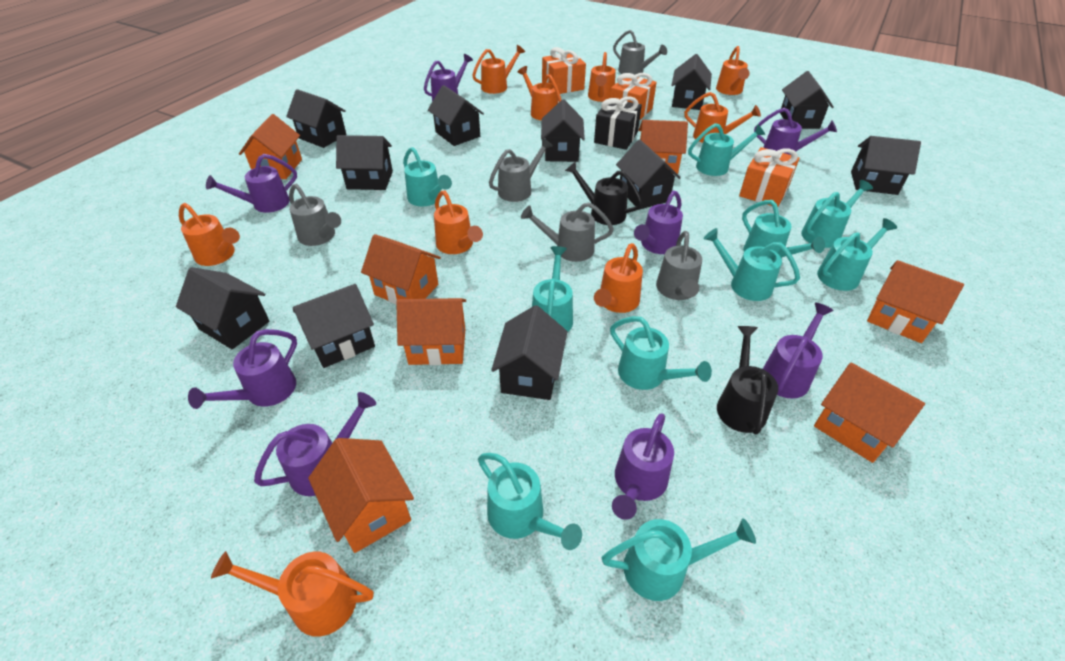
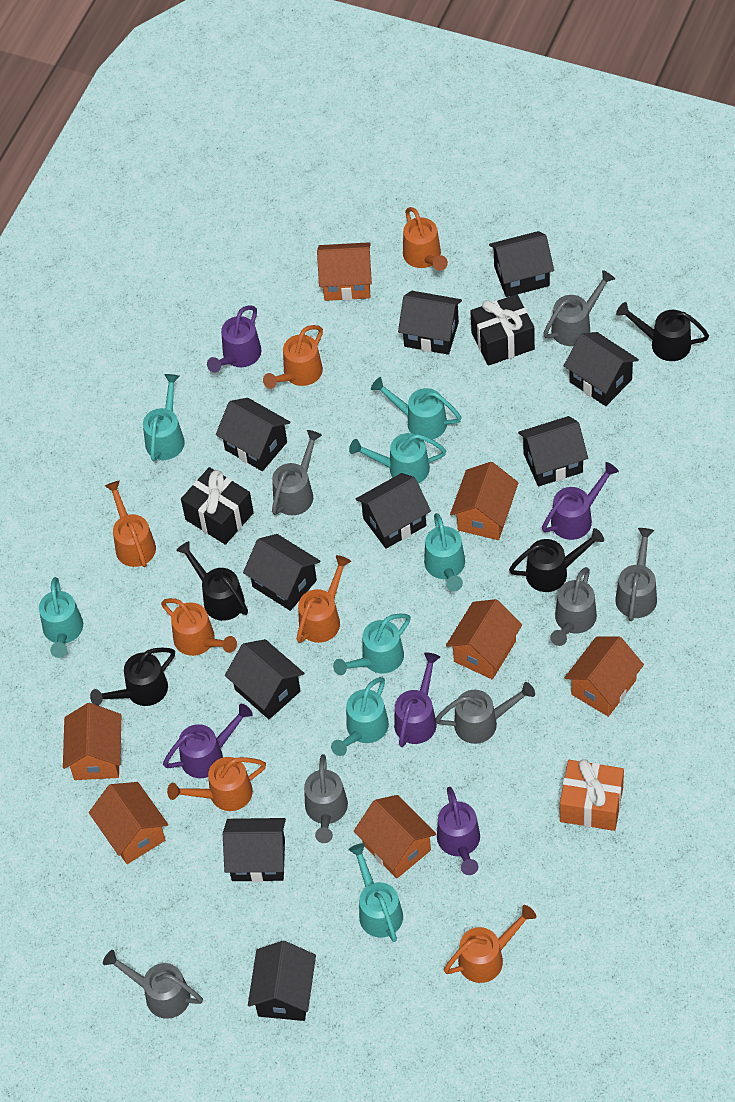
black gift: 1 -> 2
black house: 11 -> 10
black watering can: 2 -> 4
grey watering can: 5 -> 7
orange gift: 3 -> 1
orange watering can: 9 -> 7
purple watering can: 8 -> 5
turquoise watering can: 10 -> 8

